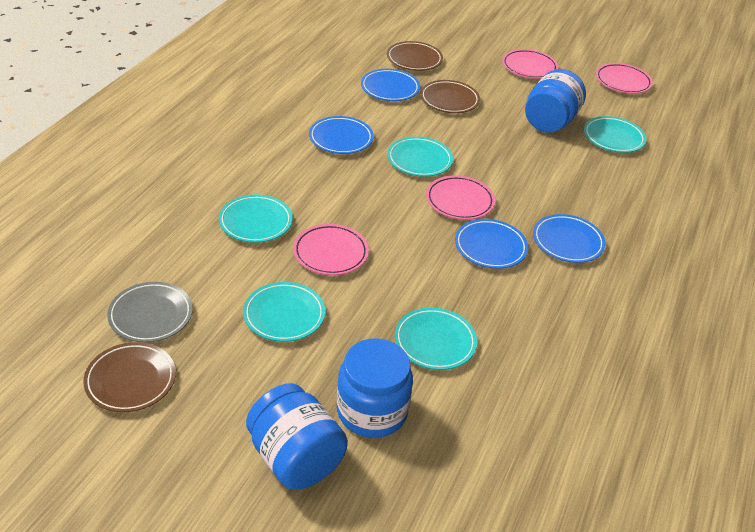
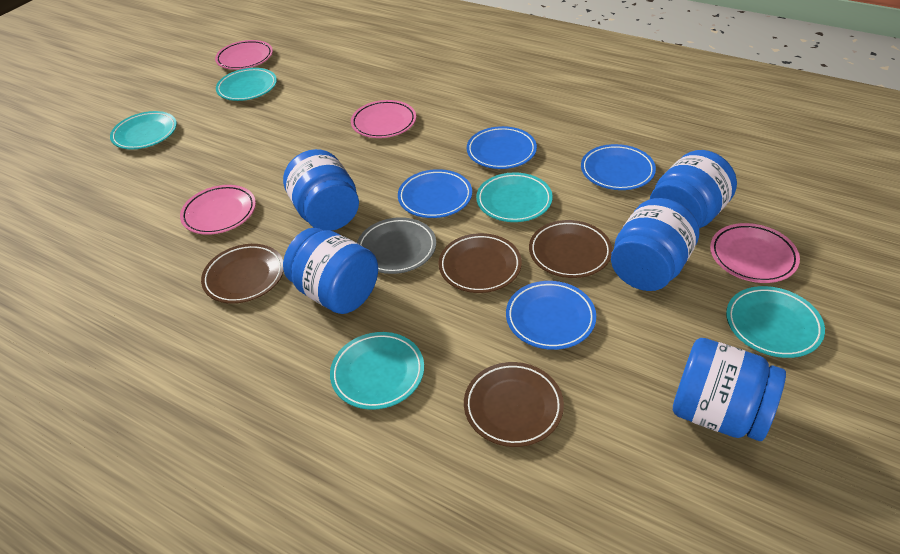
blue jar: 3 -> 5
brown plate: 3 -> 4

